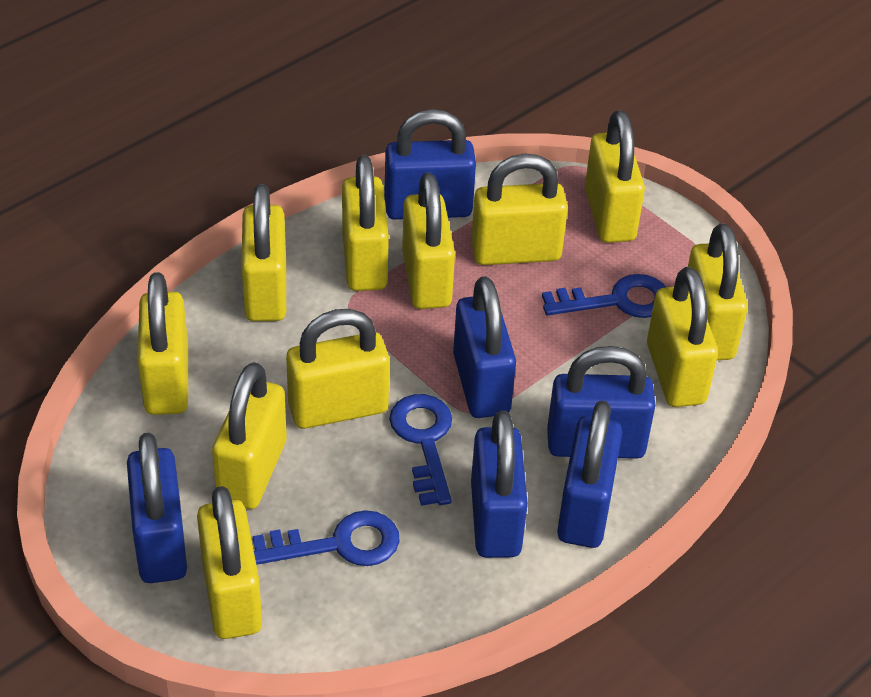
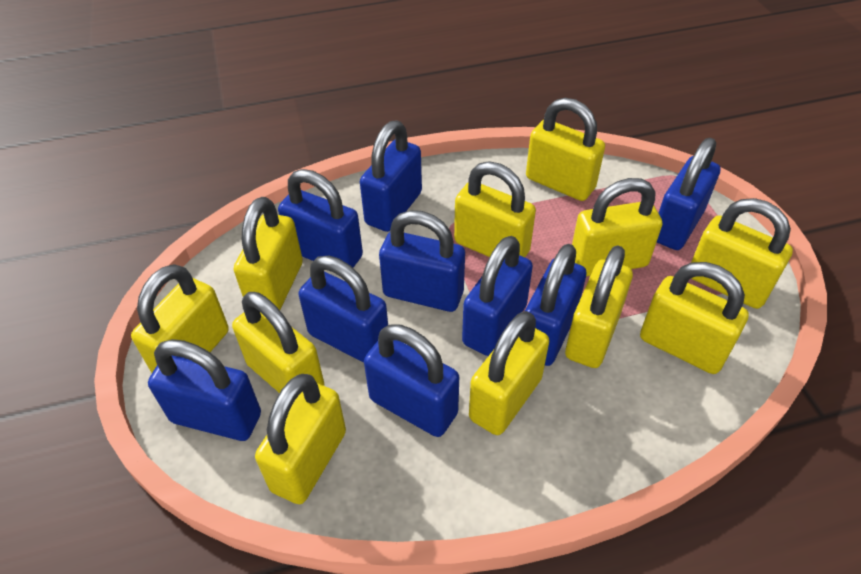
blue key: 3 -> 0
blue padlock: 6 -> 9

